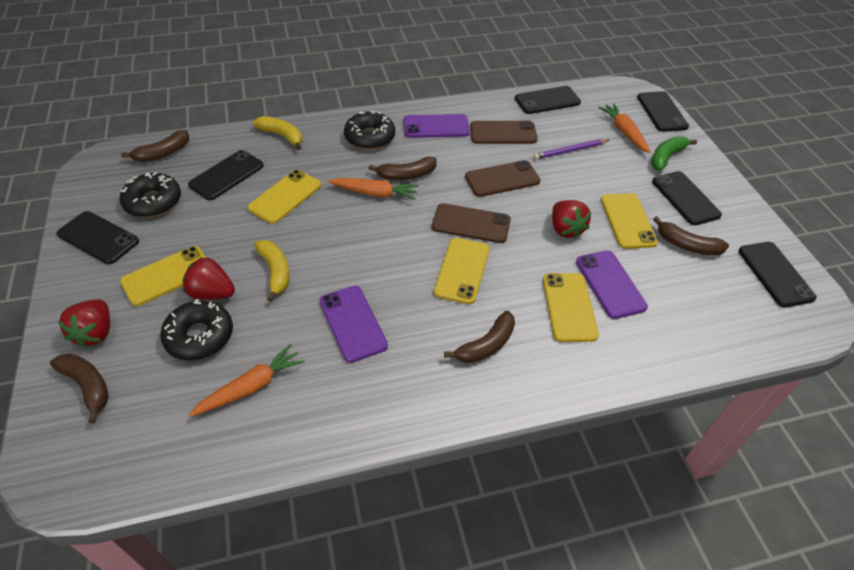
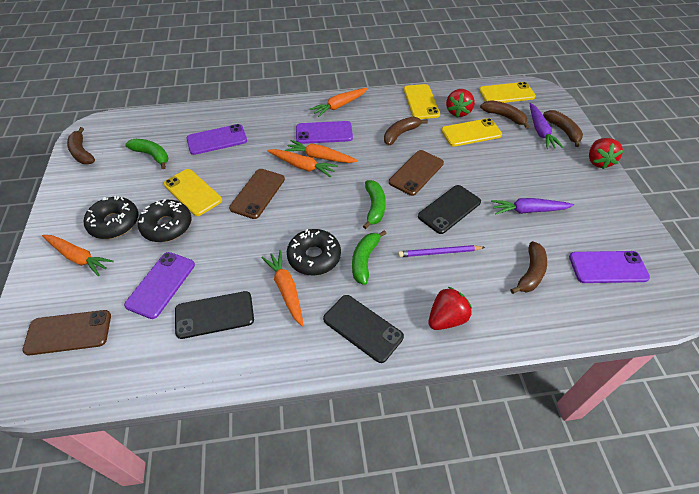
black phone: 6 -> 3
green banana: 1 -> 3
orange carrot: 3 -> 5
purple carrot: 0 -> 2
purple phone: 3 -> 4
yellow banana: 2 -> 0
yellow phone: 5 -> 4

